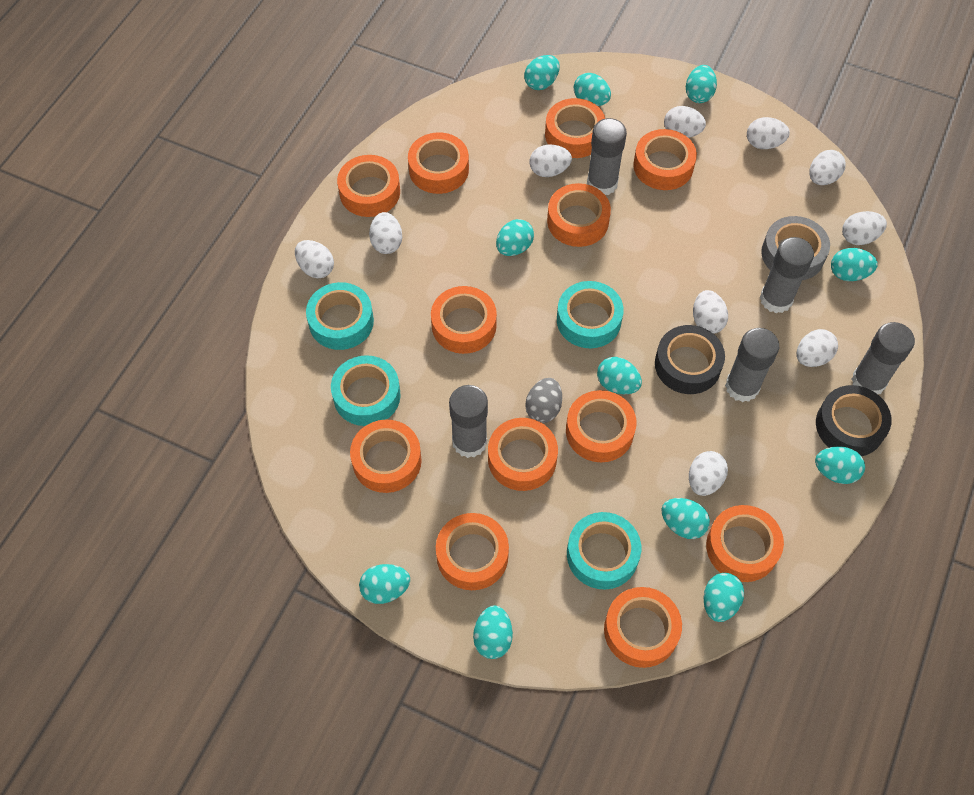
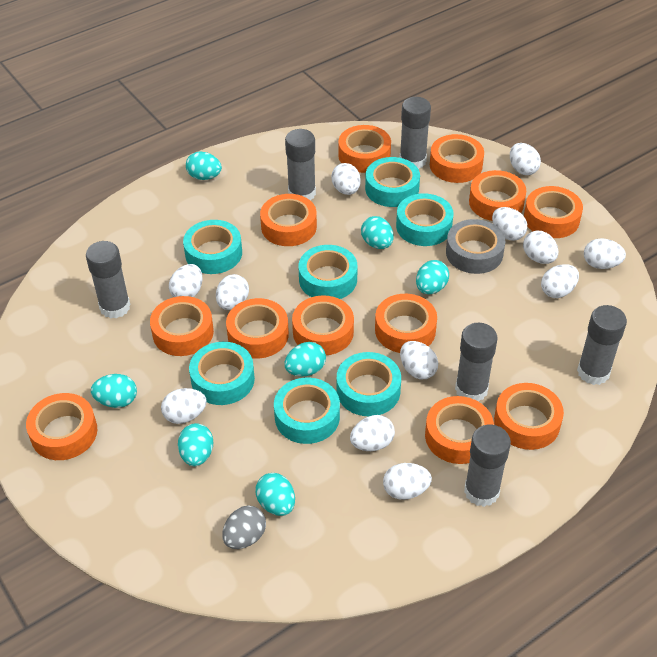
black tape: 2 -> 0
grey glue stick: 5 -> 6
turquoise egg: 11 -> 7
turquoise tape: 4 -> 7
white egg: 10 -> 12

